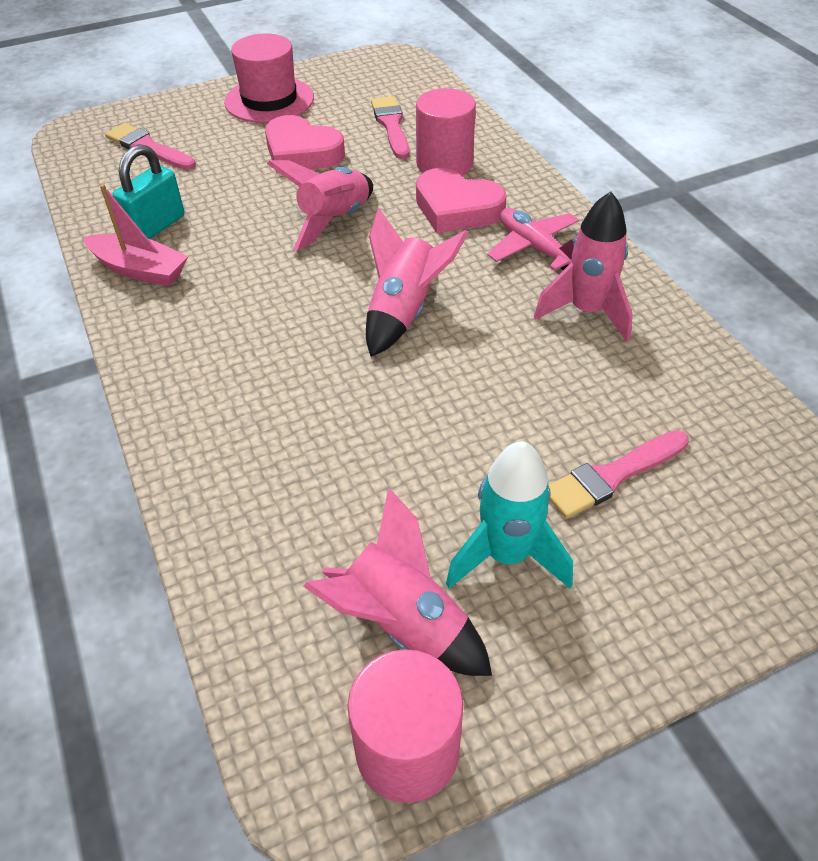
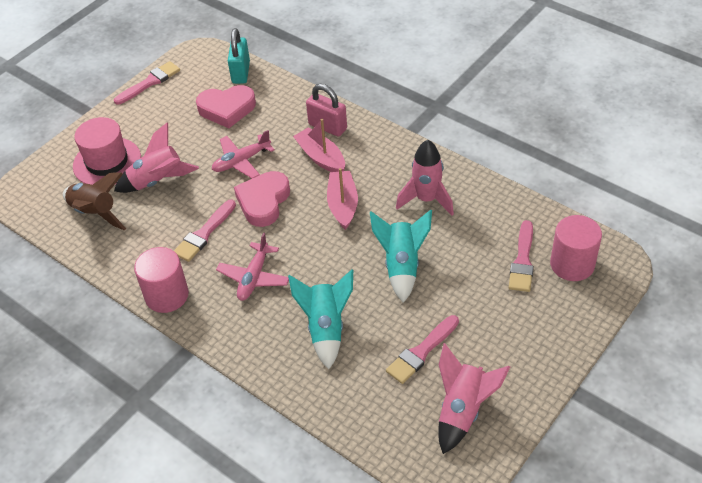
brown rocket: 0 -> 1
pink boat: 1 -> 2
pink brush: 3 -> 4
pink padlock: 0 -> 1
pink plane: 1 -> 2
pink rocket: 4 -> 3
turquoise rocket: 1 -> 2

